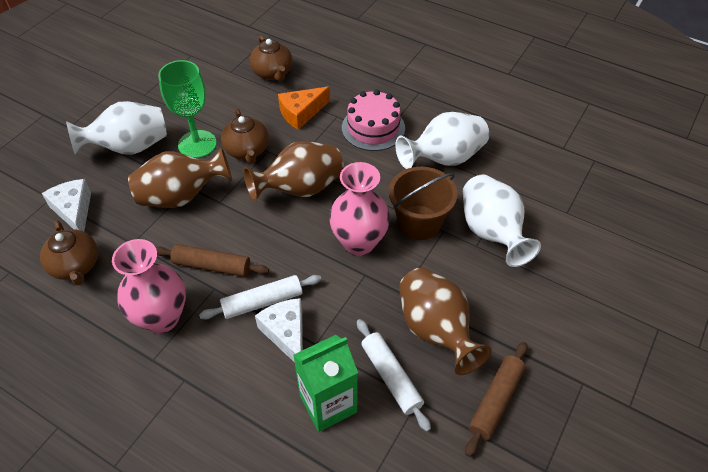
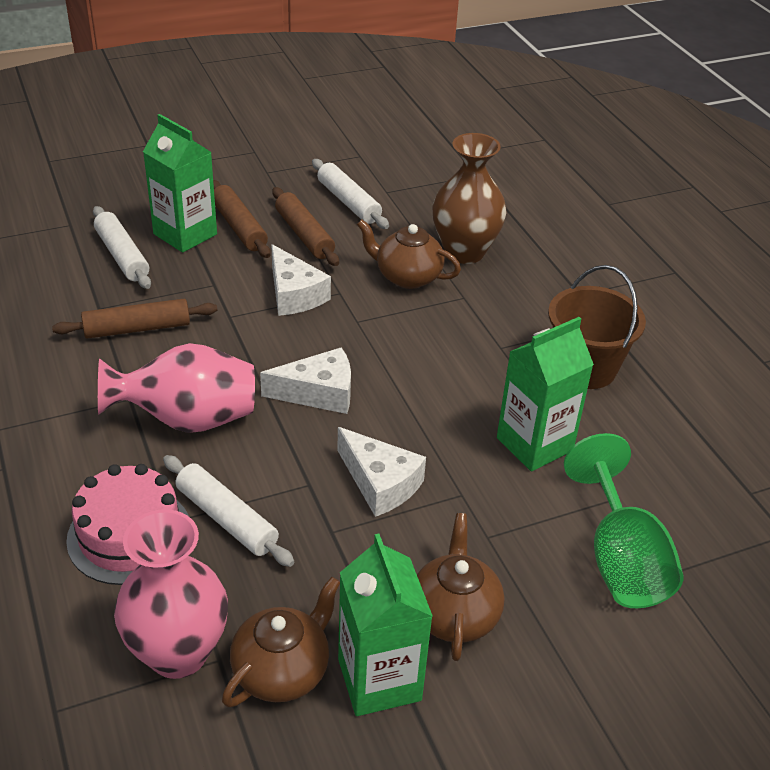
brown rolling pin: 2 -> 3
brown vase: 3 -> 1
green carton: 1 -> 3
orange cheese: 1 -> 0
white cheese: 2 -> 3
white rolling pin: 2 -> 3
white vase: 3 -> 0

